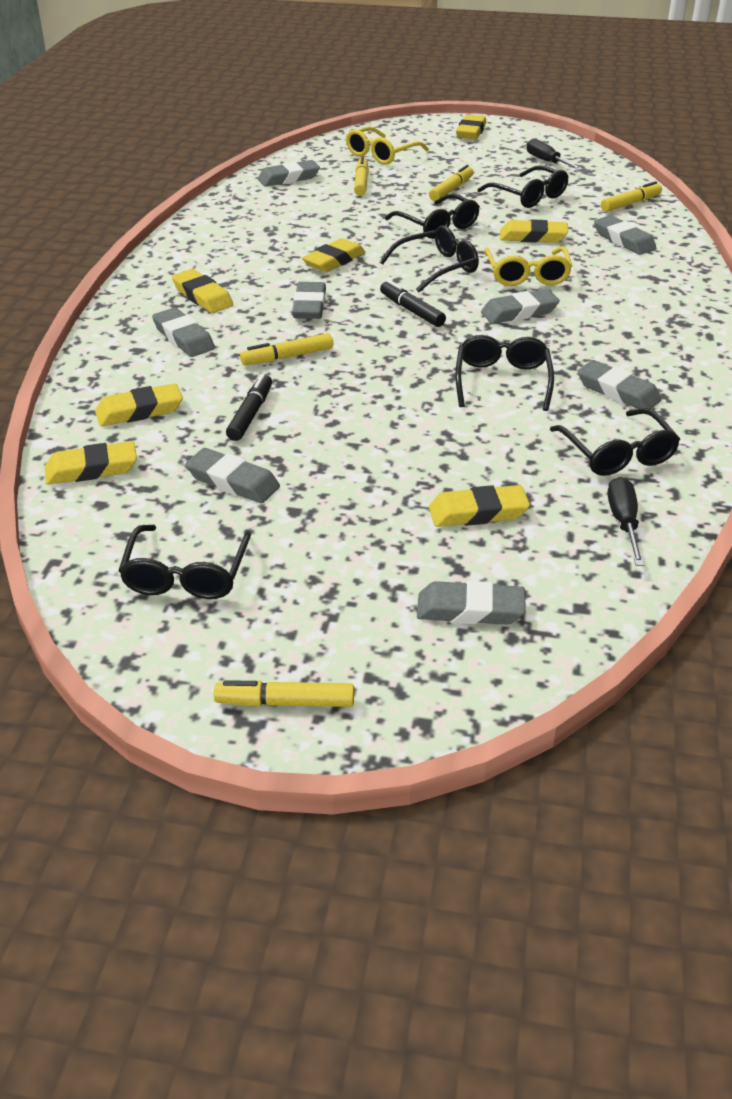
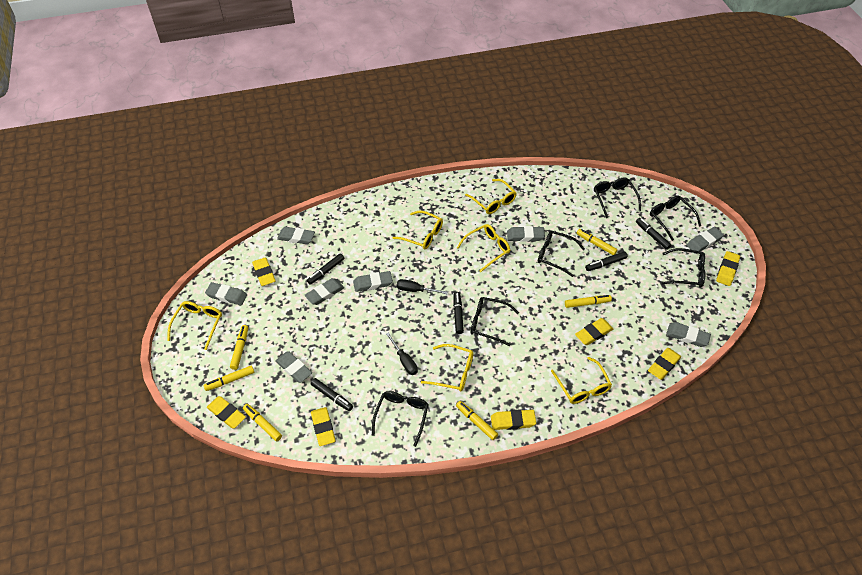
black marker: 2 -> 5
yellow glasses: 2 -> 6
yellow marker: 5 -> 6

